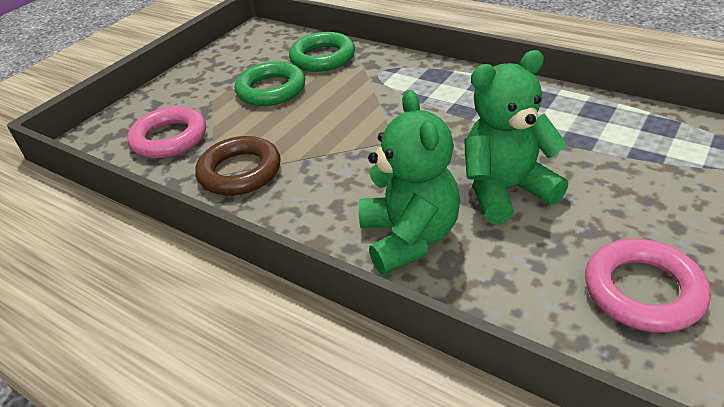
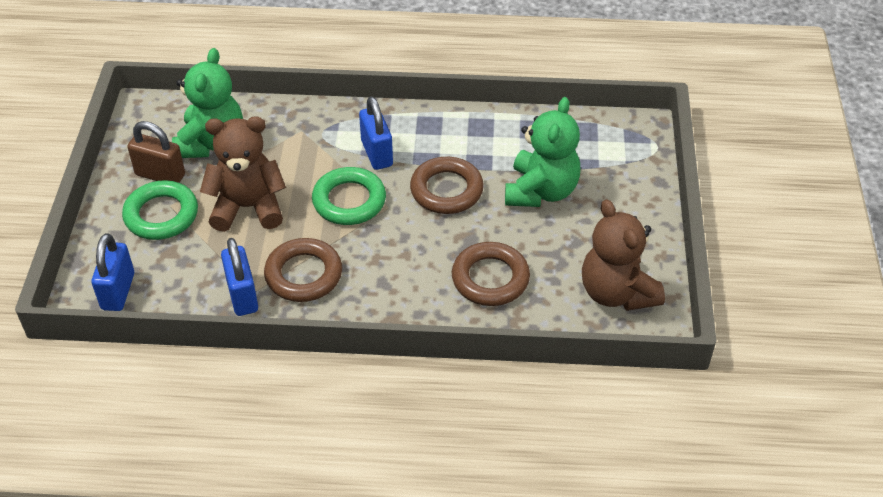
blue padlock: 0 -> 3
brown padlock: 0 -> 1
brown ring: 1 -> 3
brown teddy bear: 0 -> 2
pink ring: 2 -> 0

